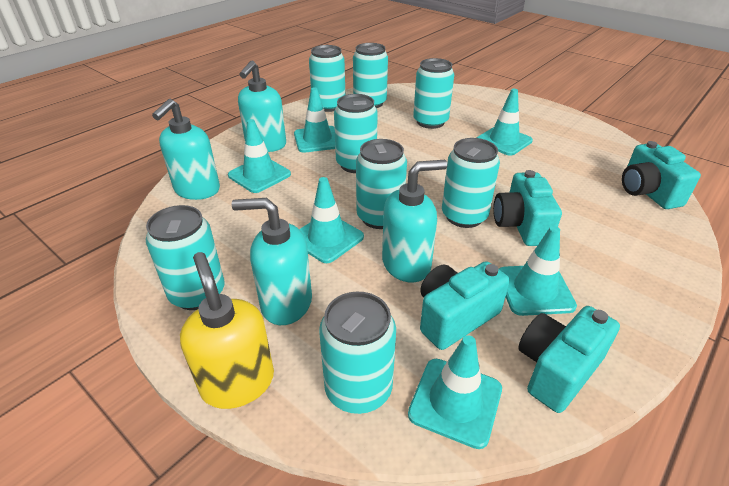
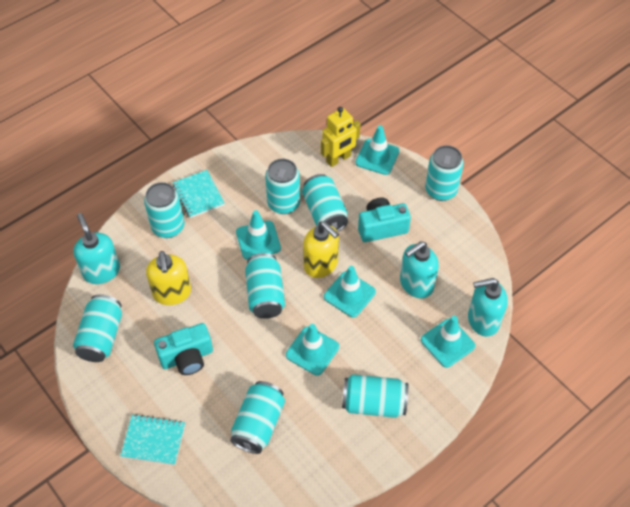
turquoise camera: 4 -> 2
turquoise notebook: 0 -> 2
turquoise soap dispenser: 4 -> 3
turquoise traffic cone: 6 -> 5
yellow robot: 0 -> 1
yellow soap dispenser: 1 -> 2

